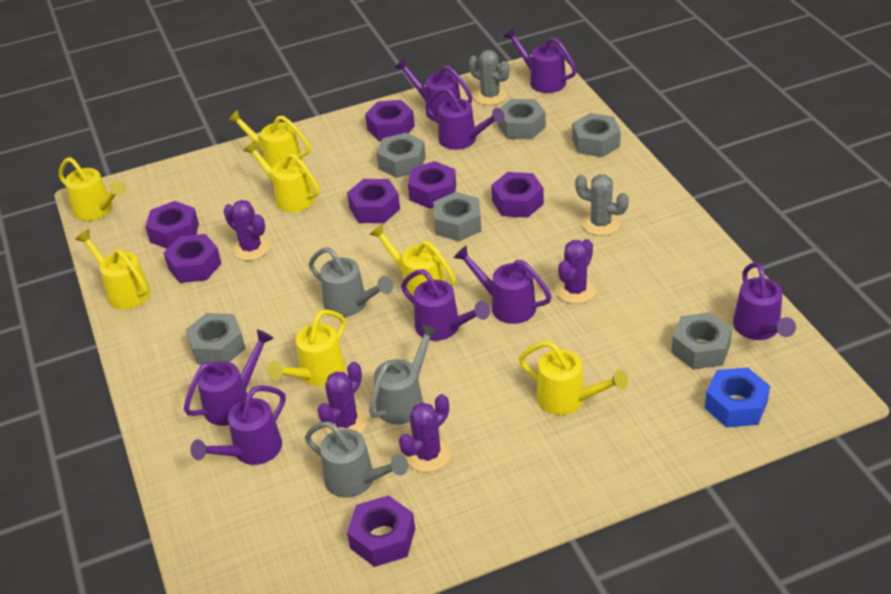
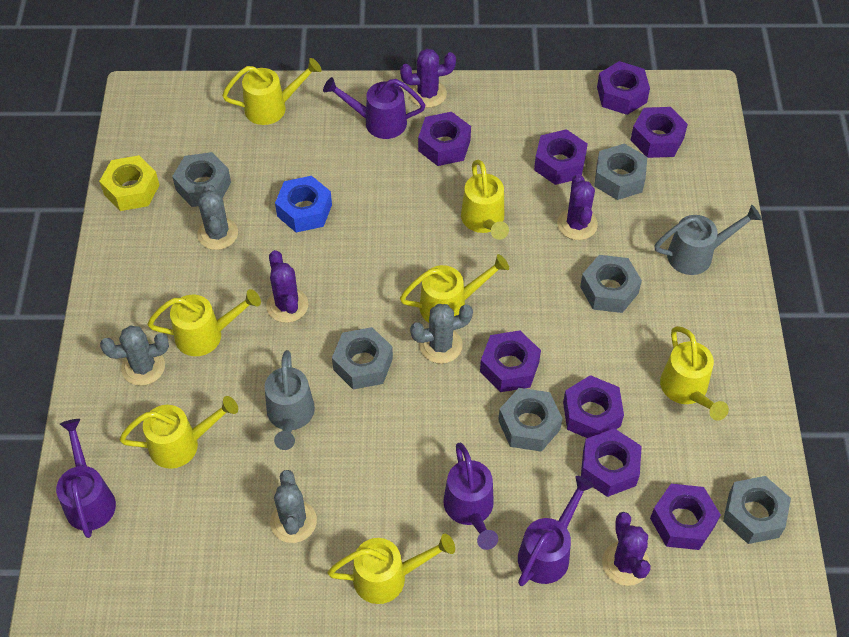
grey cactus: 2 -> 4
grey watering can: 3 -> 2
purple nut: 7 -> 8
purple watering can: 8 -> 4
yellow nut: 0 -> 1

